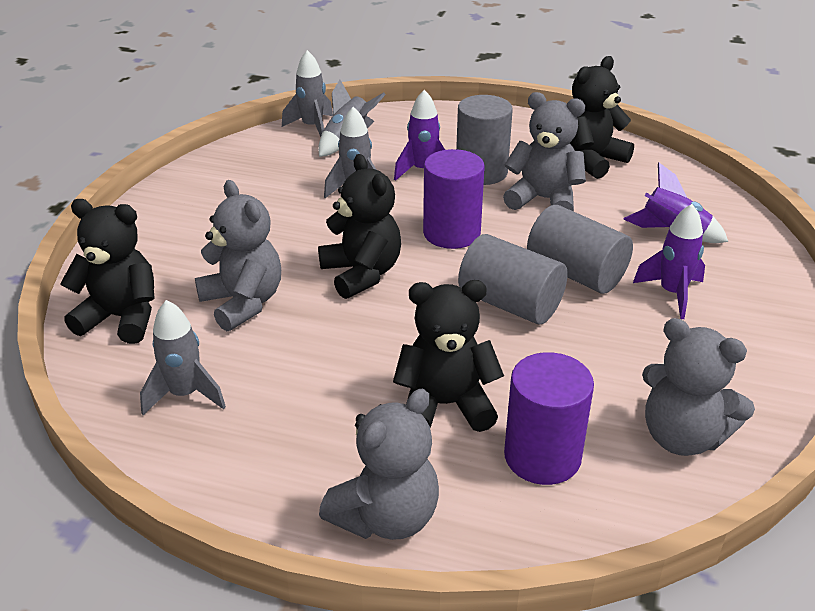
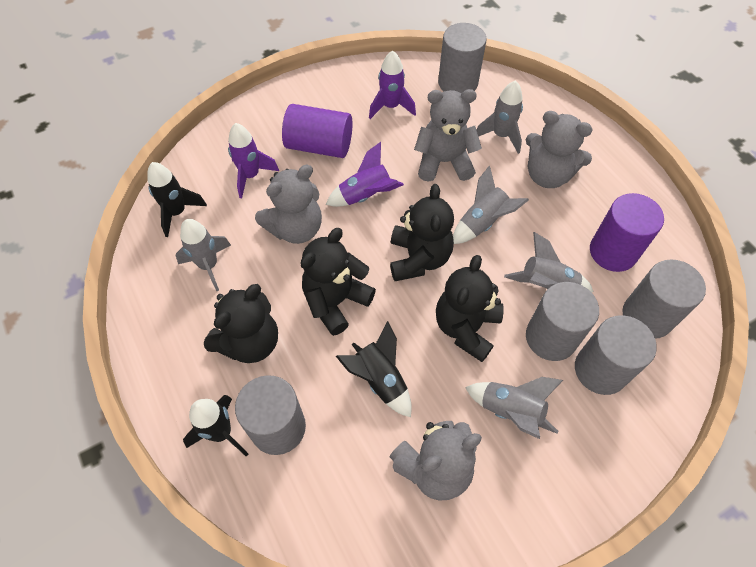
black rocket: 0 -> 3
grey cylinder: 3 -> 5
grey rocket: 4 -> 5

